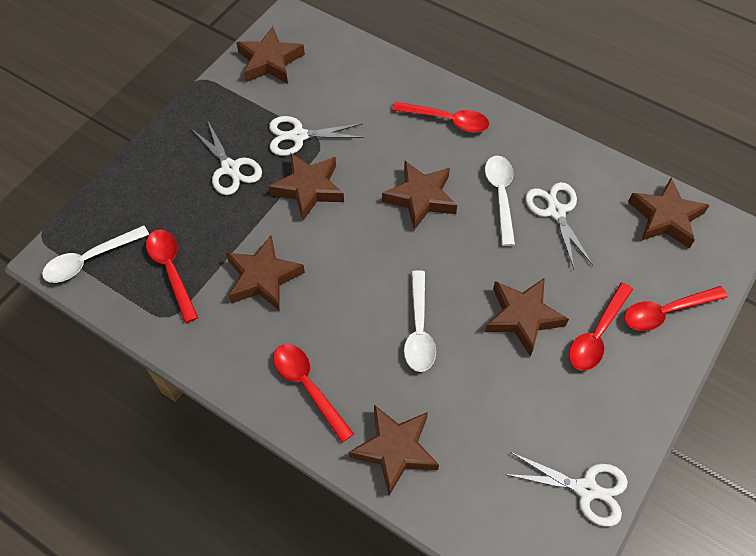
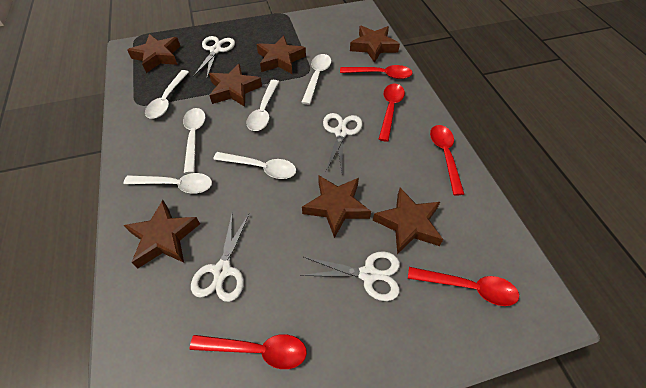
white spoon: 3 -> 6

